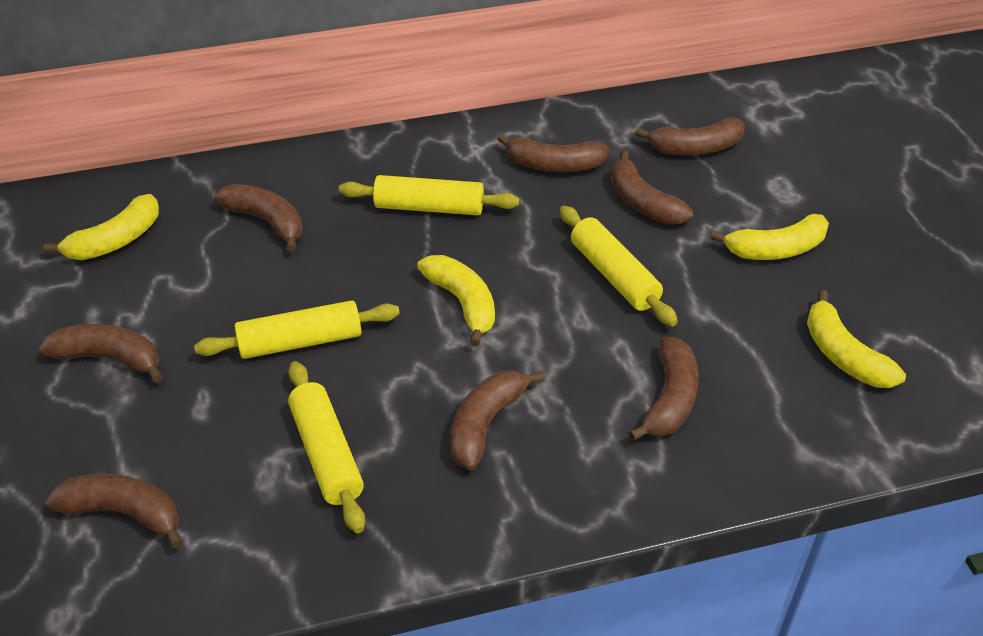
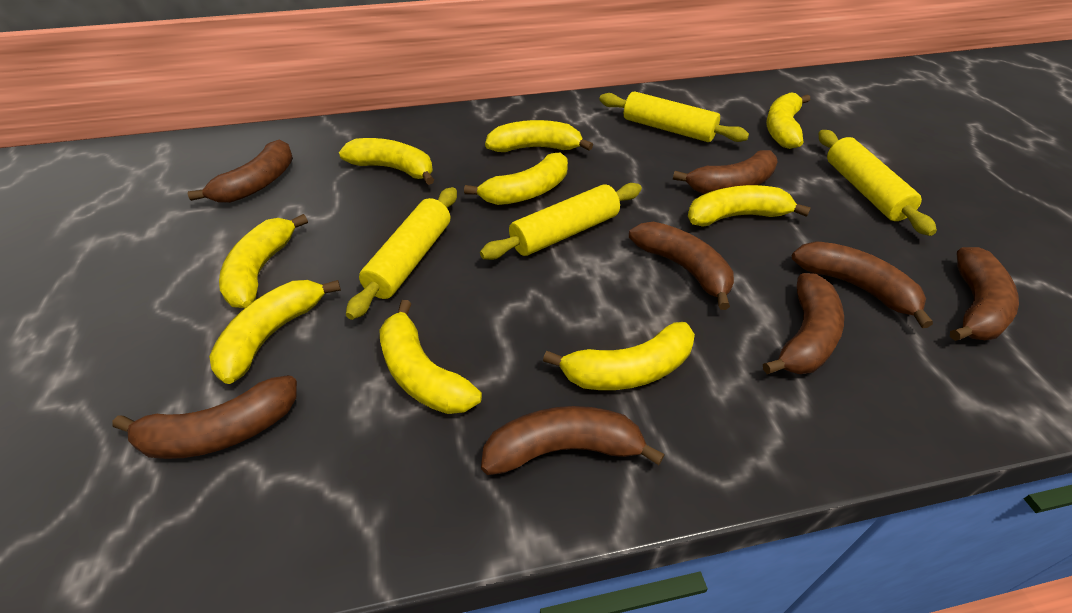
yellow banana: 4 -> 9

